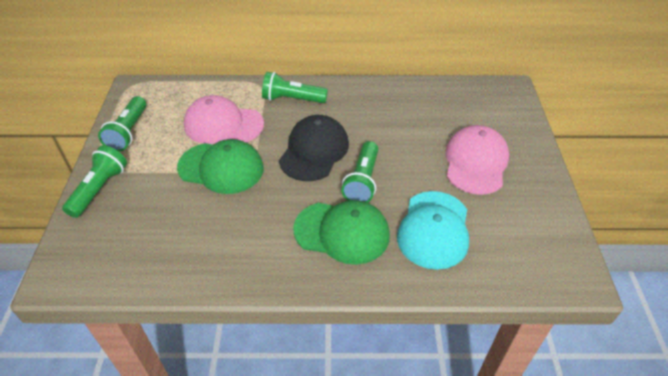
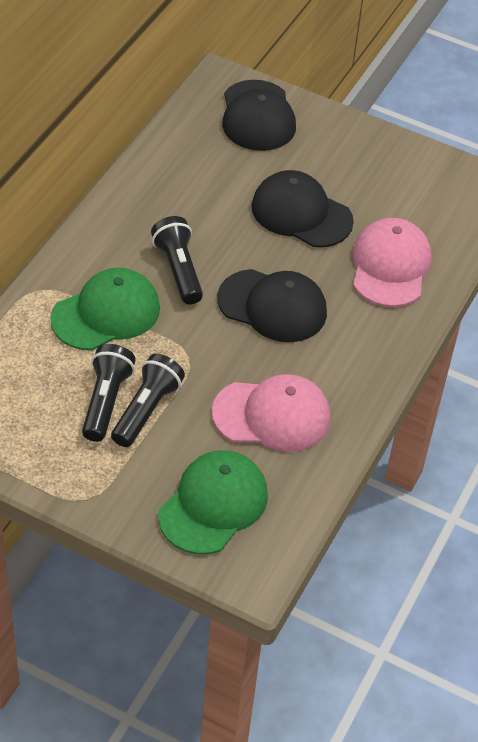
black cap: 1 -> 3
black flashlight: 0 -> 3
green flashlight: 4 -> 0
turquoise cap: 1 -> 0

